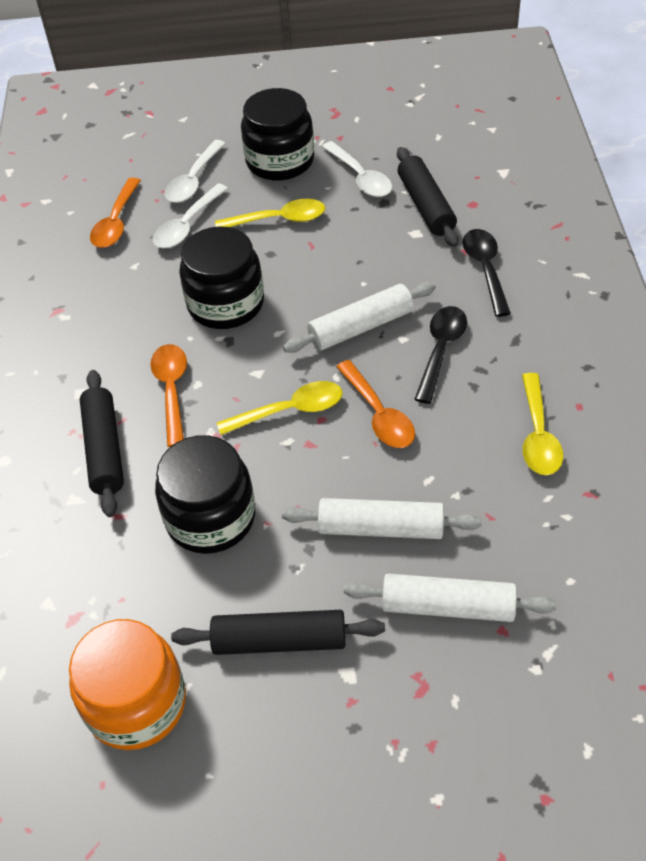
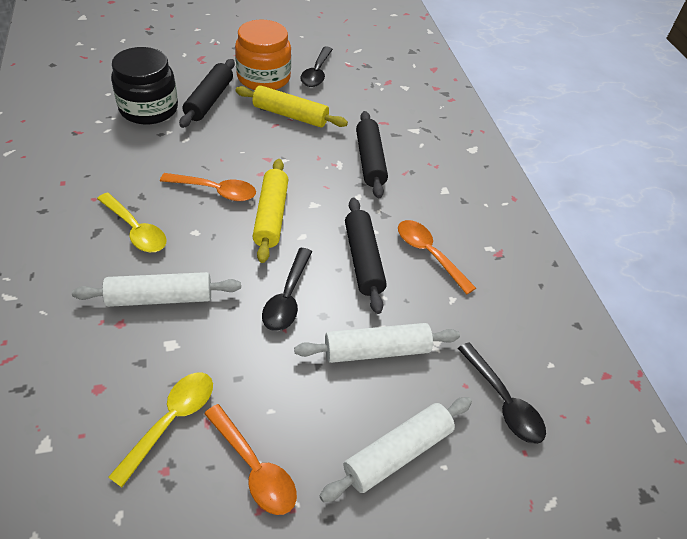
black jar: 3 -> 1
black spoon: 2 -> 3
white spoon: 3 -> 0
yellow rolling pin: 0 -> 2
yellow spoon: 3 -> 2

